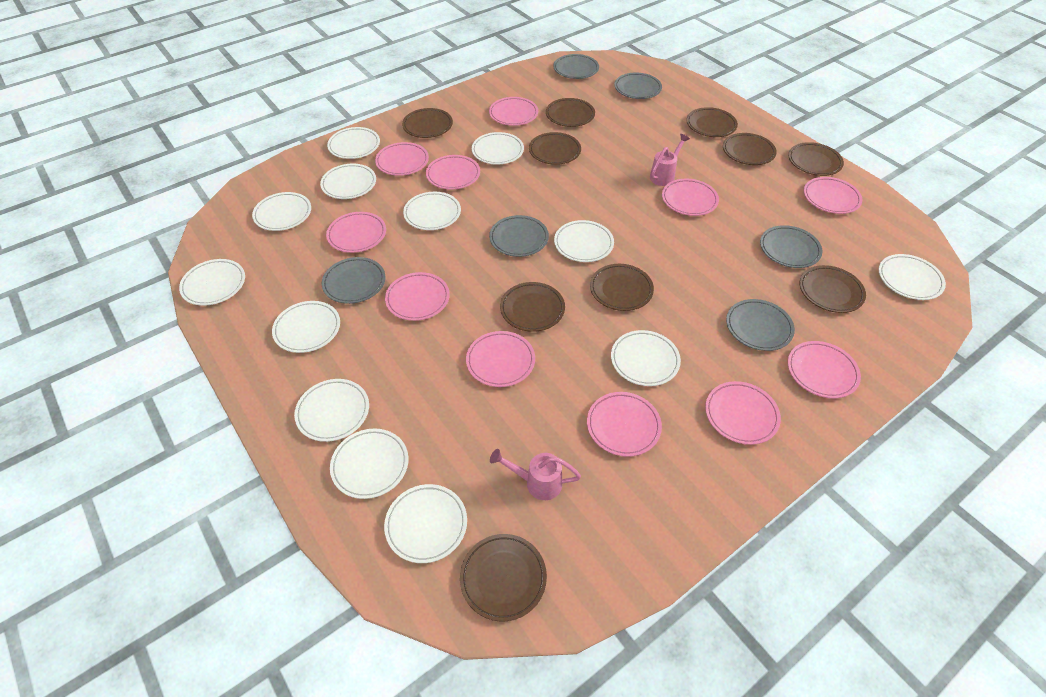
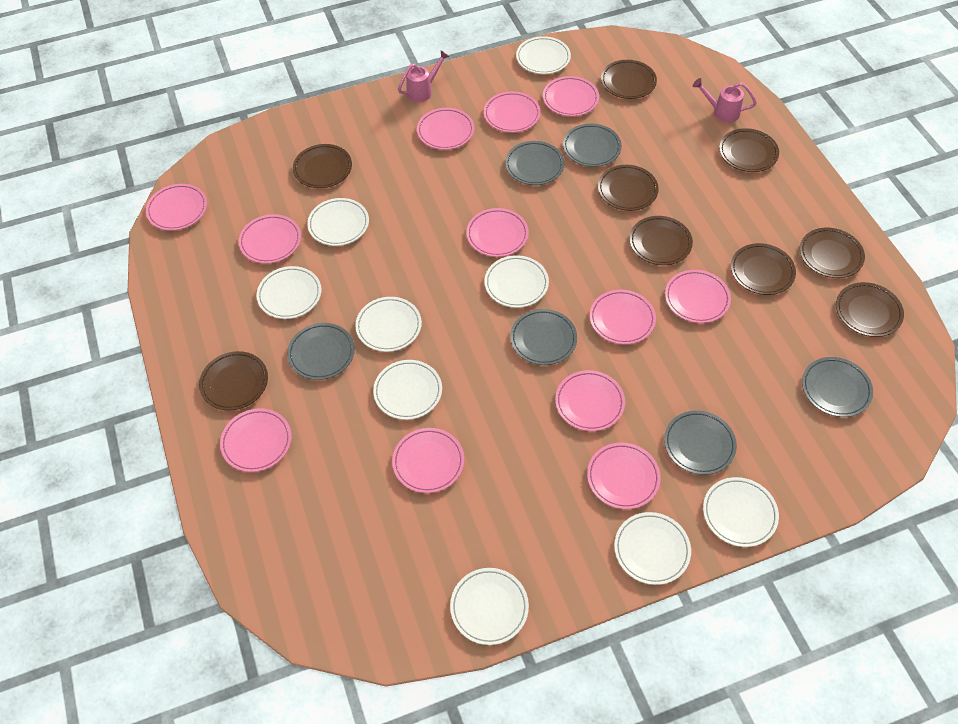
brown plate: 10 -> 9
pink plate: 11 -> 12
white plate: 13 -> 9

